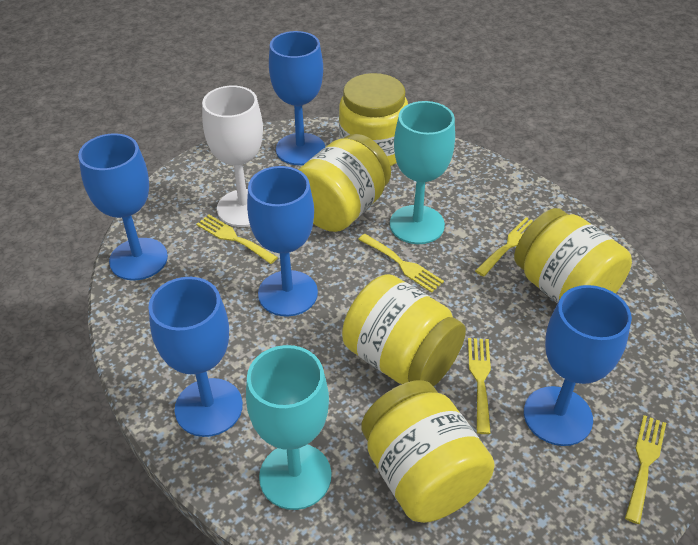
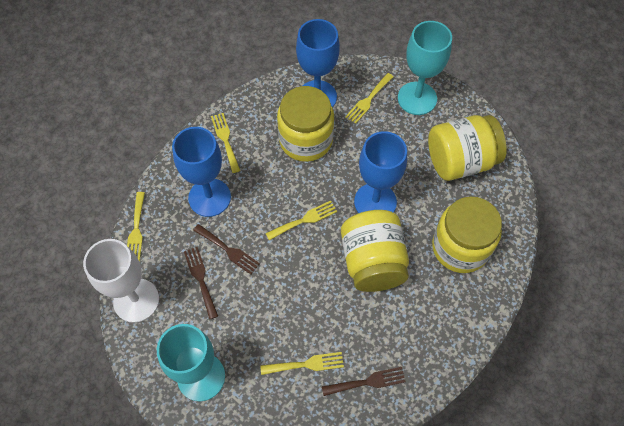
blue goblet: 5 -> 3
brown fork: 0 -> 3
yellow jar: 5 -> 4

